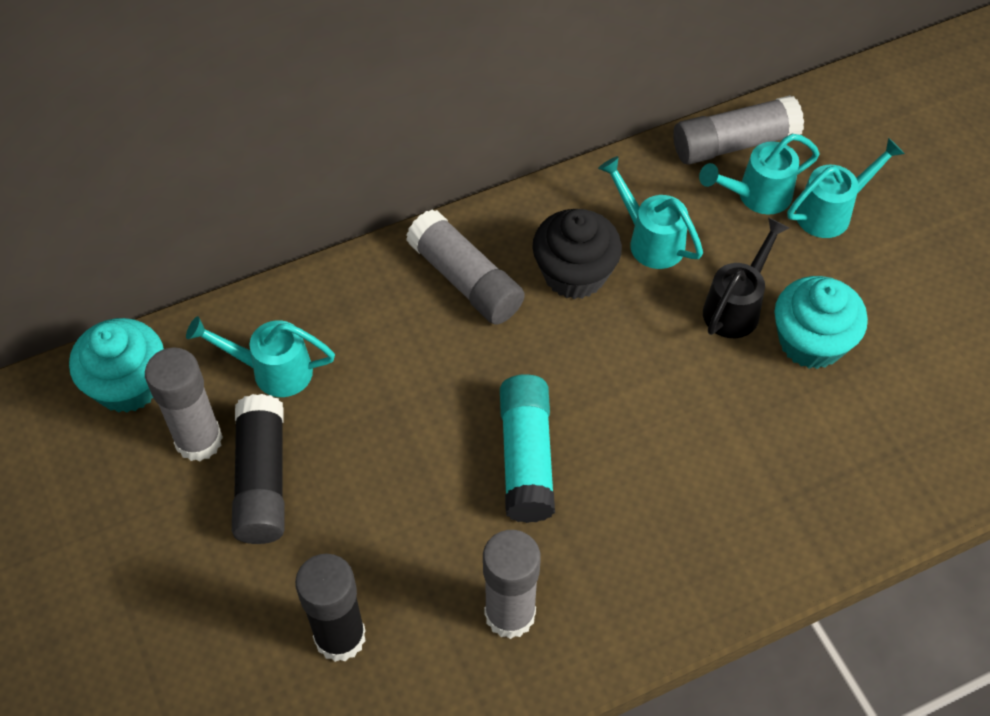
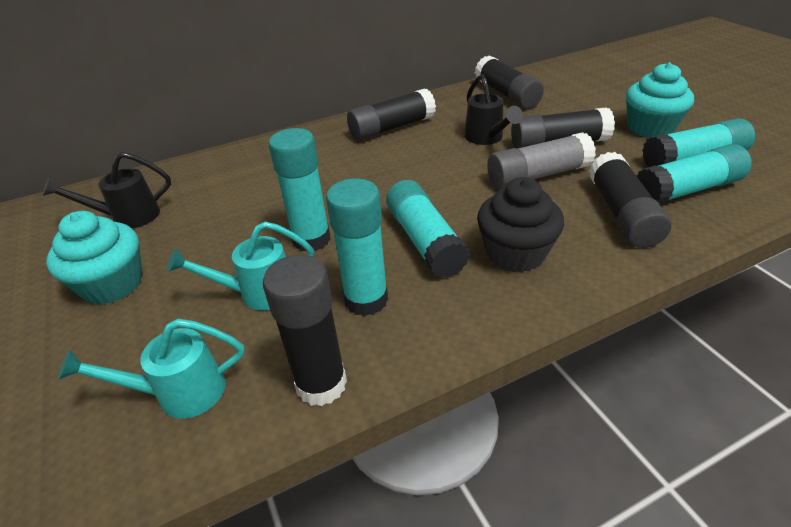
black glue stick: 2 -> 5
black watering can: 1 -> 2
grey glue stick: 4 -> 1
turquoise glue stick: 1 -> 5
turquoise watering can: 4 -> 2

